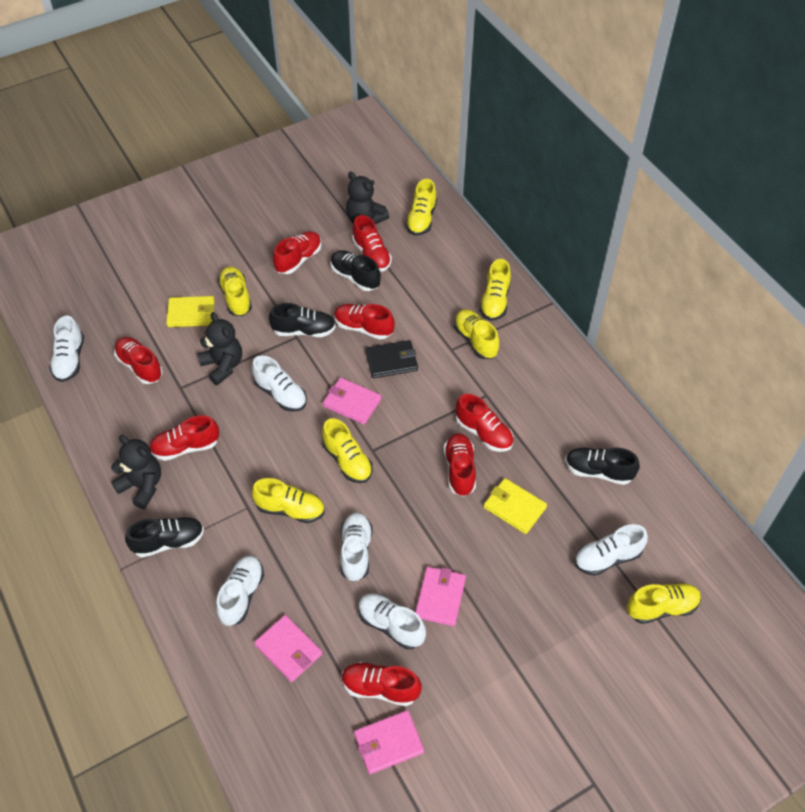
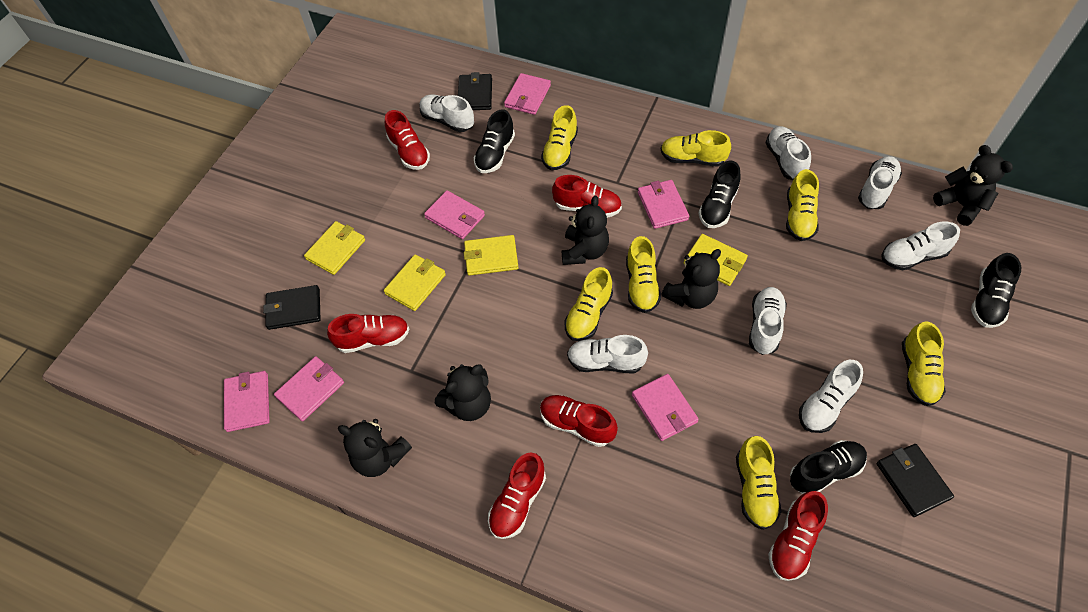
black teddy bear: 3 -> 5
black wallet: 1 -> 3
pink wallet: 4 -> 6
red shoe: 8 -> 6
white shoe: 6 -> 7
yellow wallet: 2 -> 4

